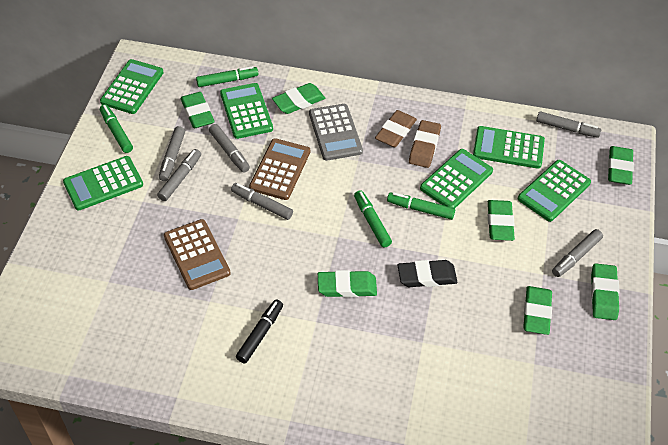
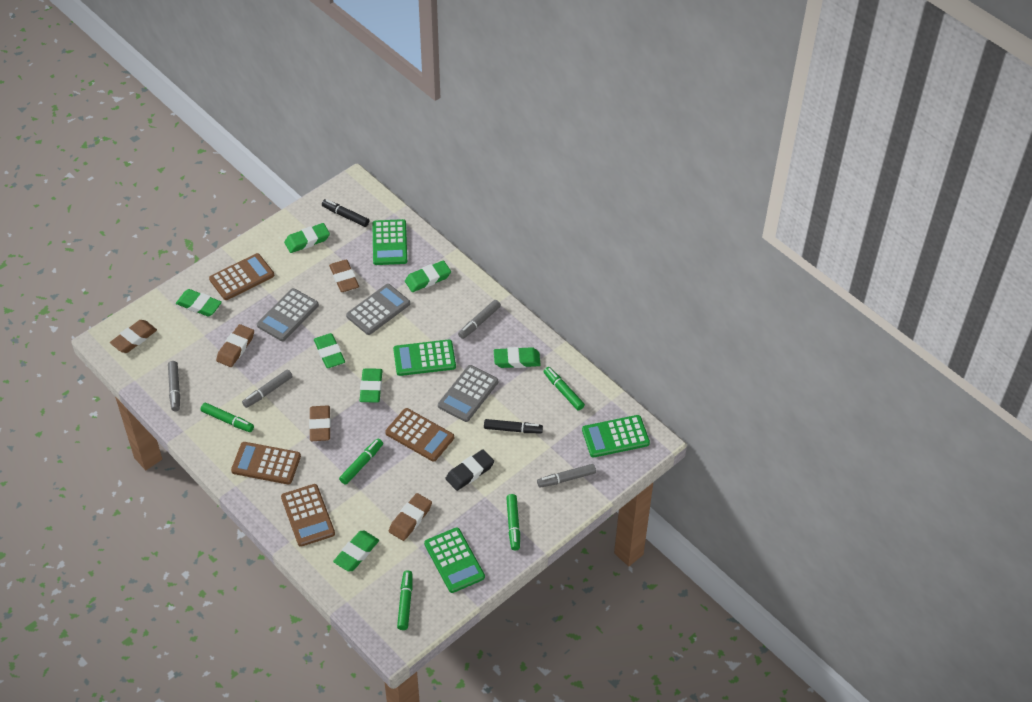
black marker: 1 -> 2
brown calculator: 2 -> 4
brown eraser: 2 -> 5
green calculator: 6 -> 4
green marker: 4 -> 5
grey calculator: 1 -> 3
grey marker: 6 -> 4

